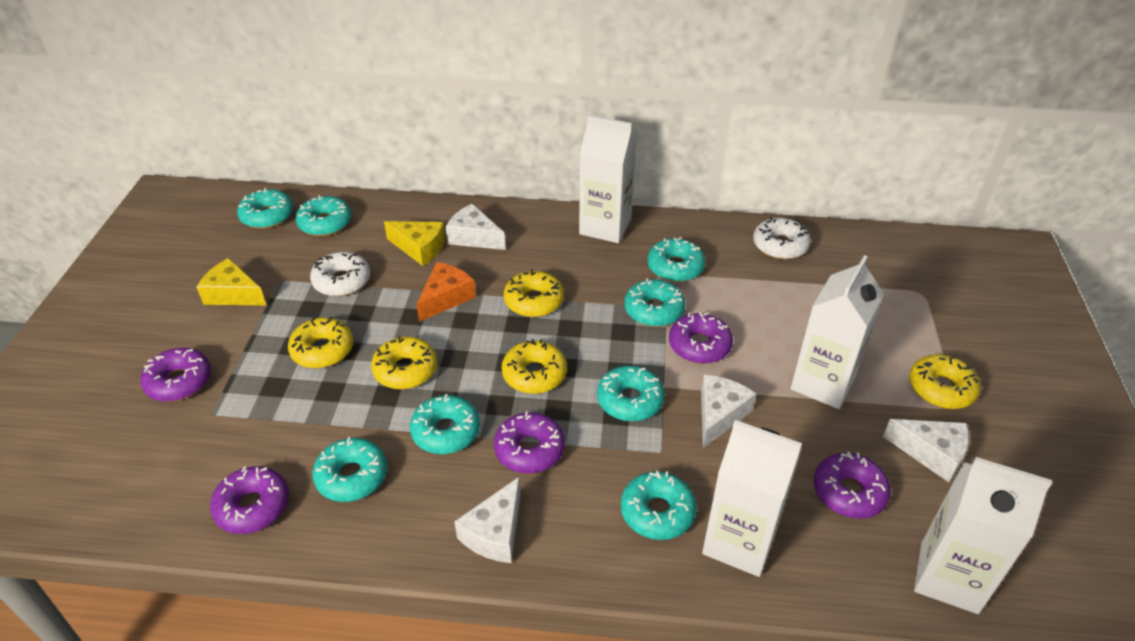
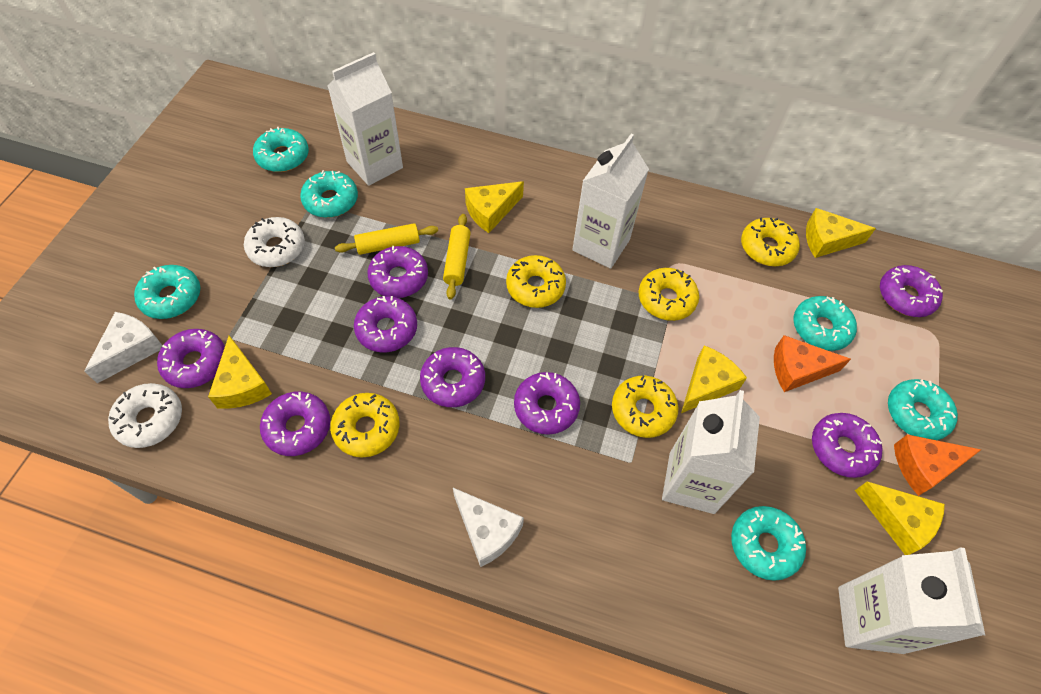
orange cheese: 1 -> 2
purple donut: 5 -> 8
turquoise donut: 8 -> 6
white cheese: 4 -> 2
yellow cheese: 2 -> 5
yellow rolling pin: 0 -> 2

